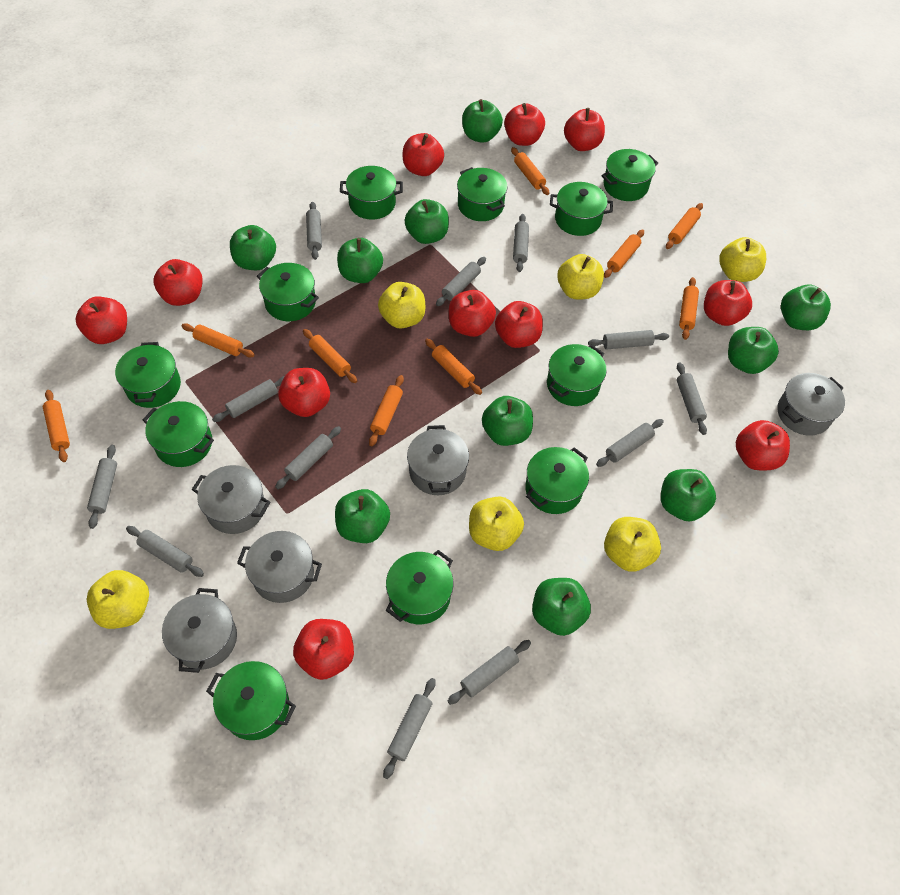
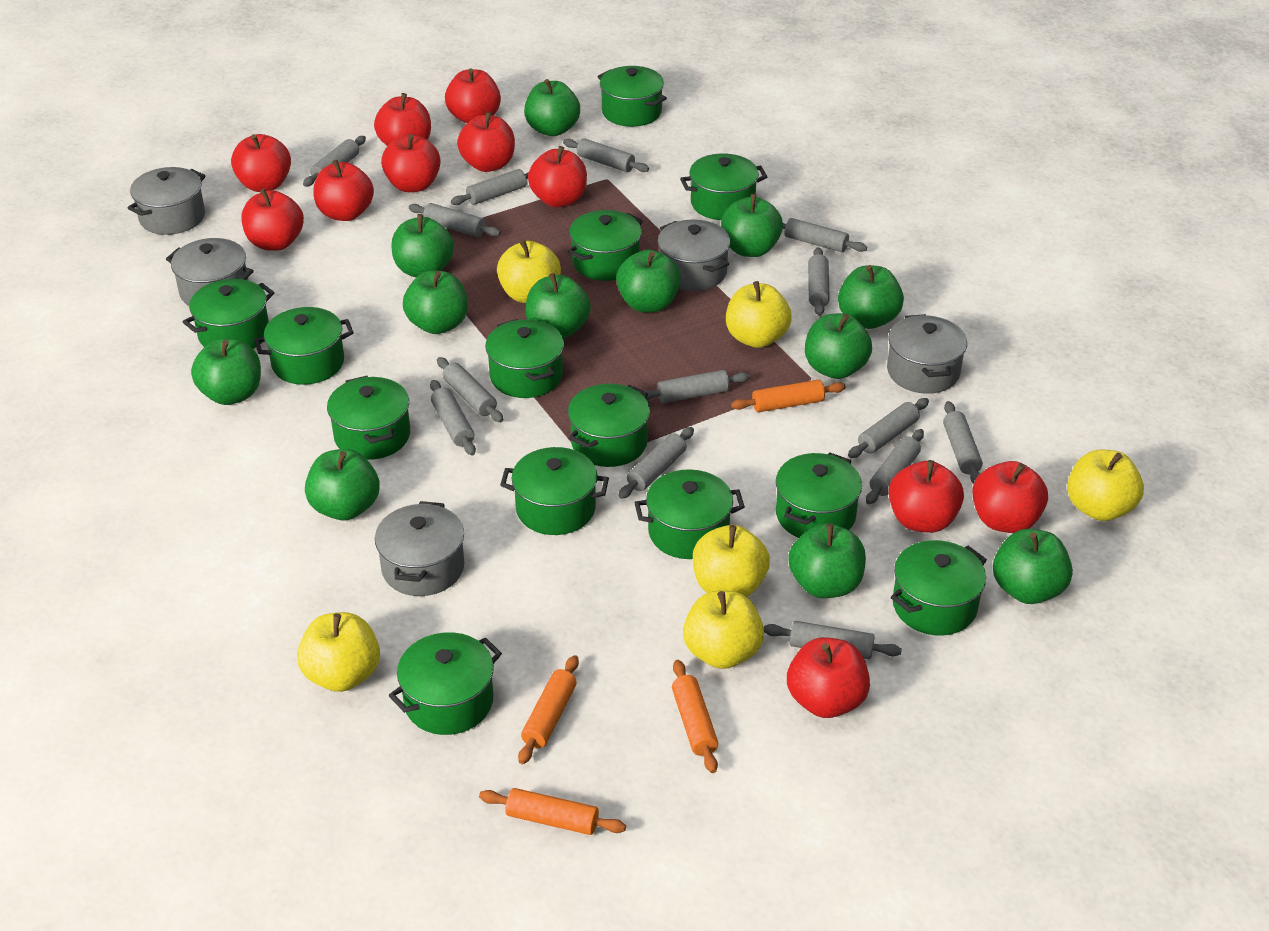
green apple: 10 -> 12
green pot: 11 -> 13
grey rolling pin: 12 -> 14
orange rolling pin: 9 -> 4

